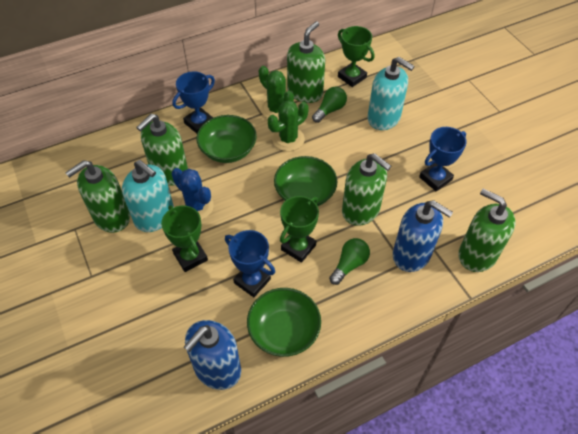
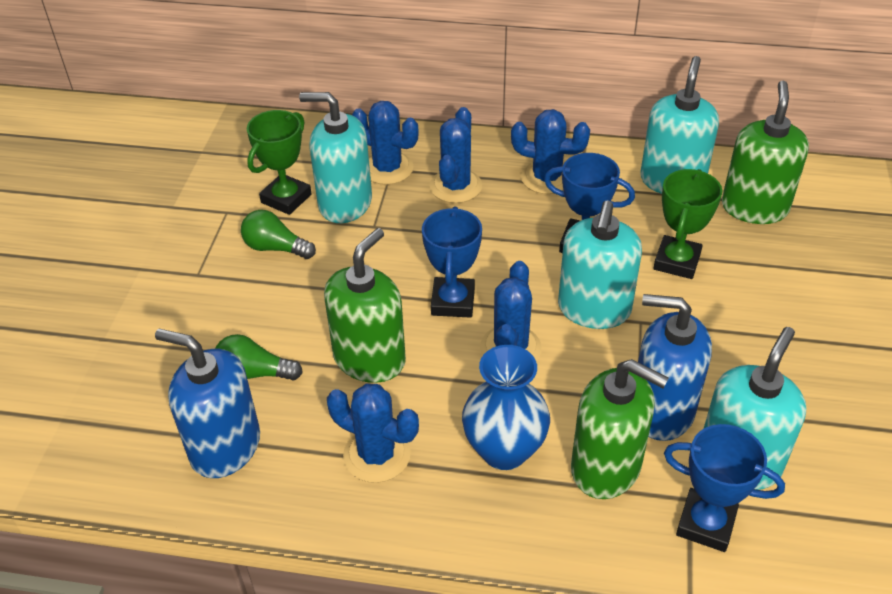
blue cactus: 1 -> 5
blue vase: 0 -> 1
green bowl: 3 -> 0
green cactus: 2 -> 0
green soap dispenser: 5 -> 3
green trophy: 3 -> 2
turquoise soap dispenser: 2 -> 4

